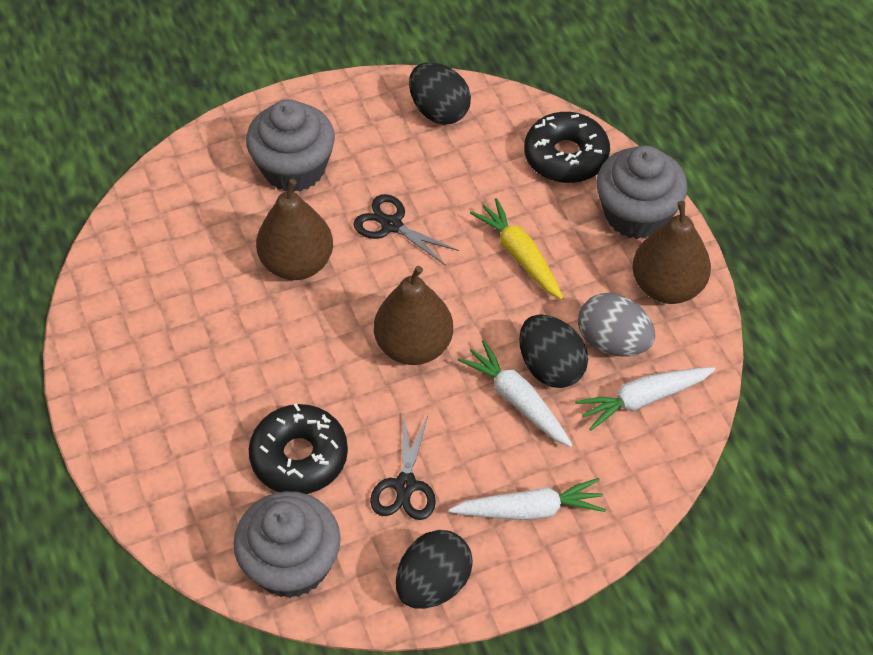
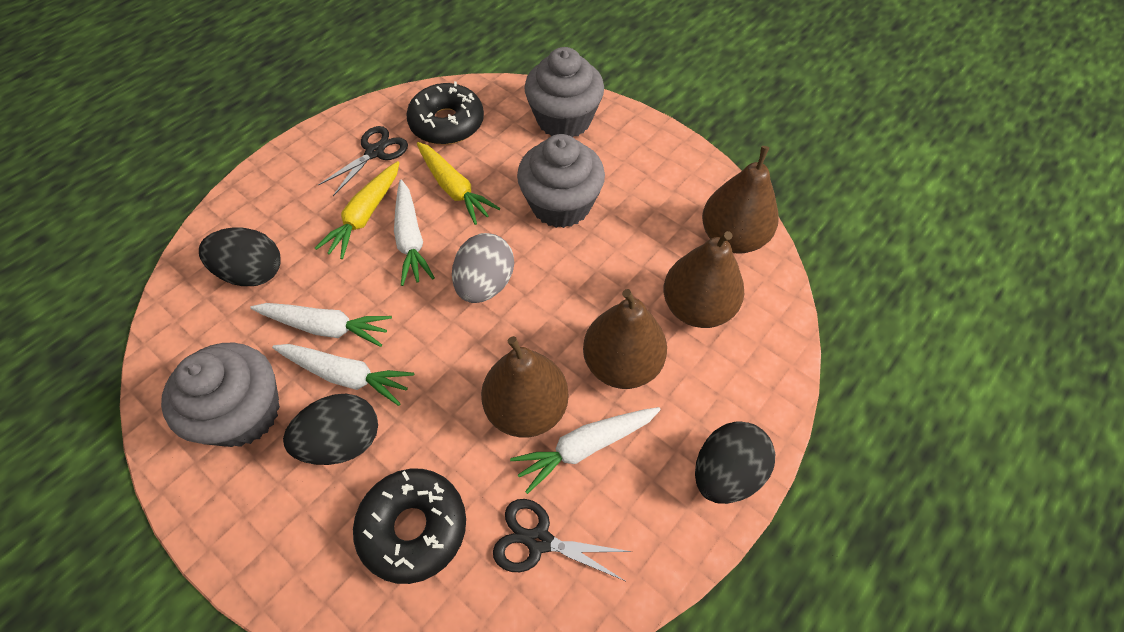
brown pear: 3 -> 4
white carrot: 3 -> 4
yellow carrot: 1 -> 2

